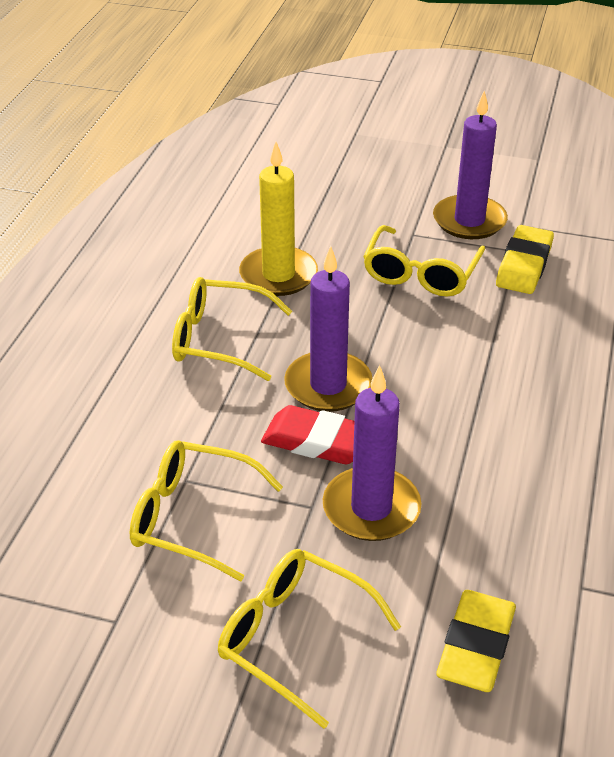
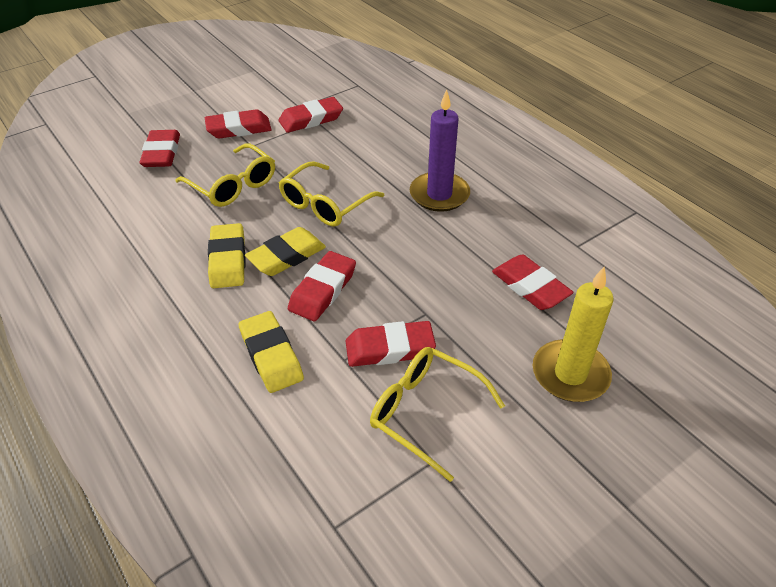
purple candle: 3 -> 1
red eraser: 1 -> 6
yellow eraser: 2 -> 3
yellow glasses: 4 -> 3

